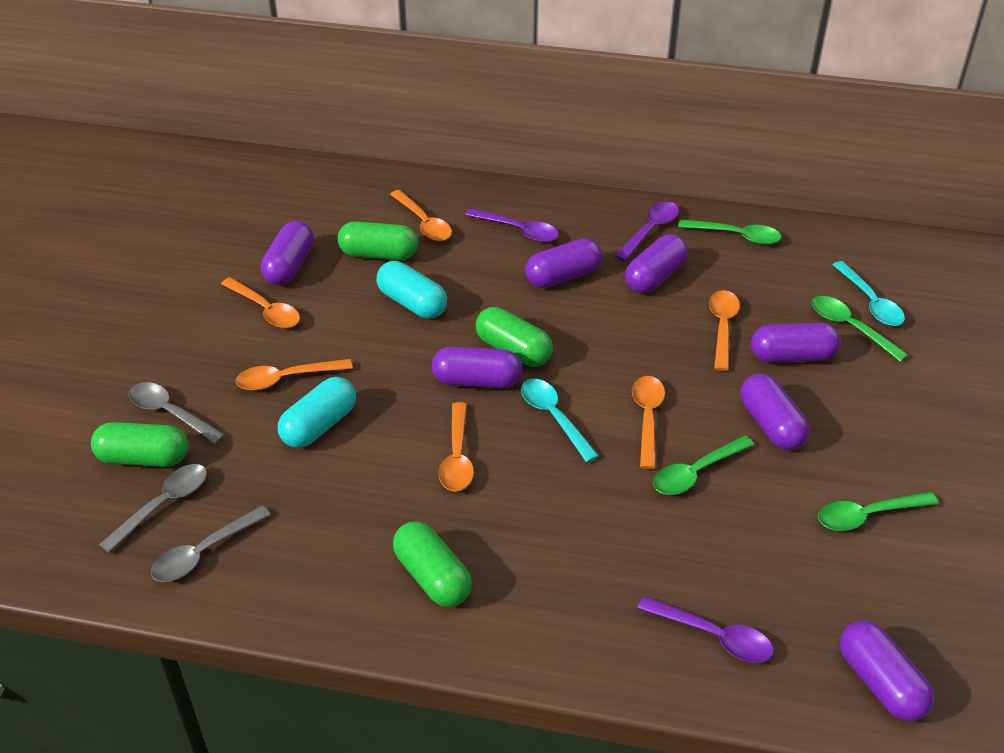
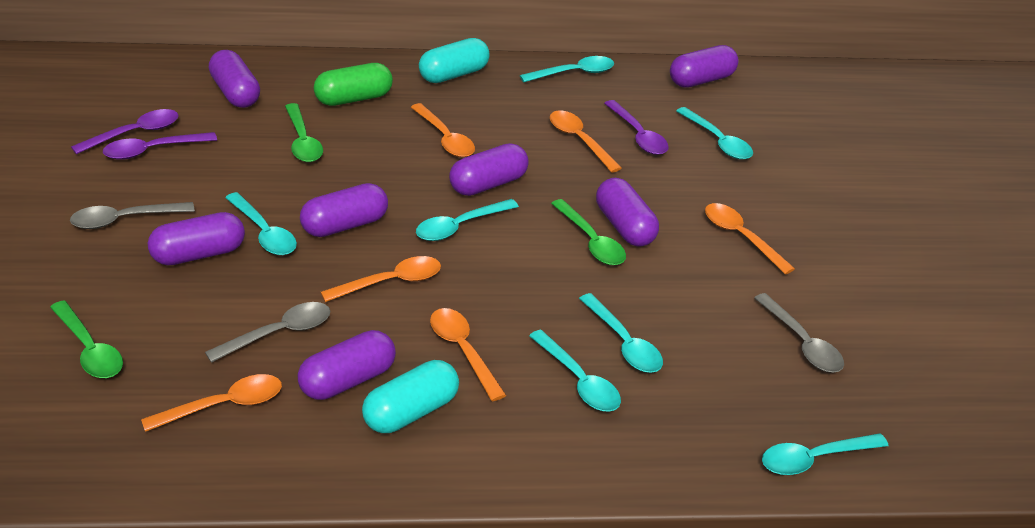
green capsule: 4 -> 1
green spoon: 4 -> 3
turquoise spoon: 2 -> 7

